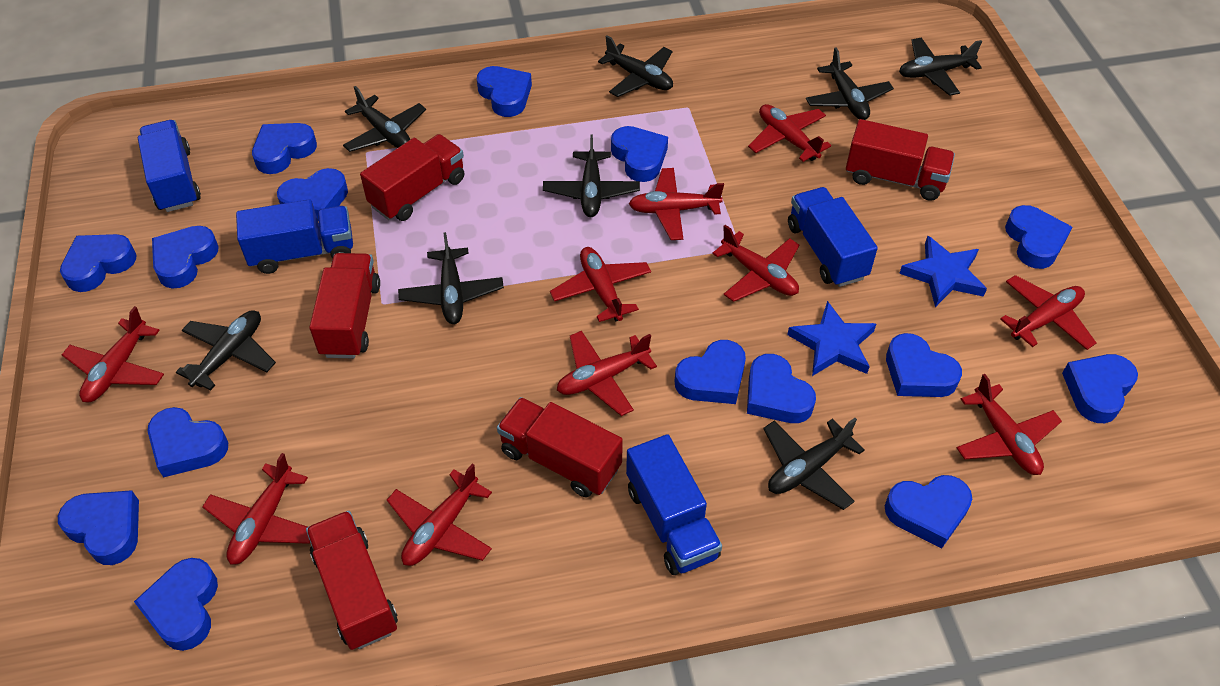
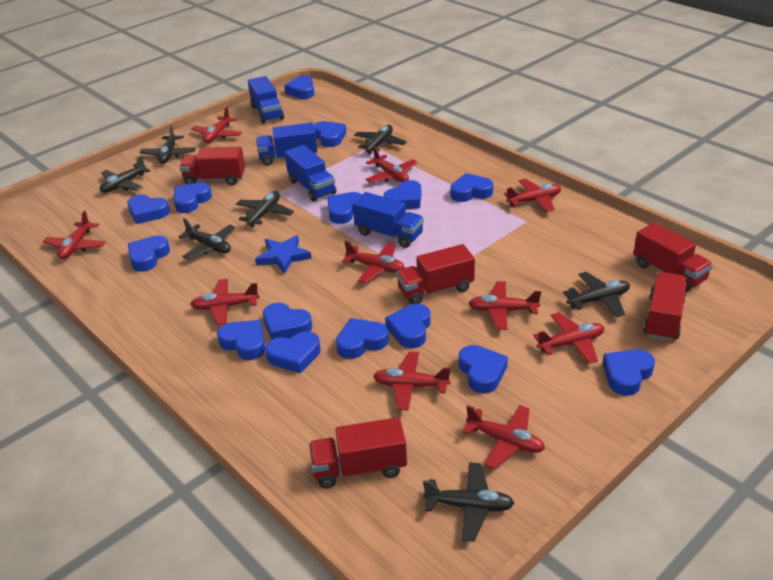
black plane: 8 -> 7
blue star: 2 -> 1

